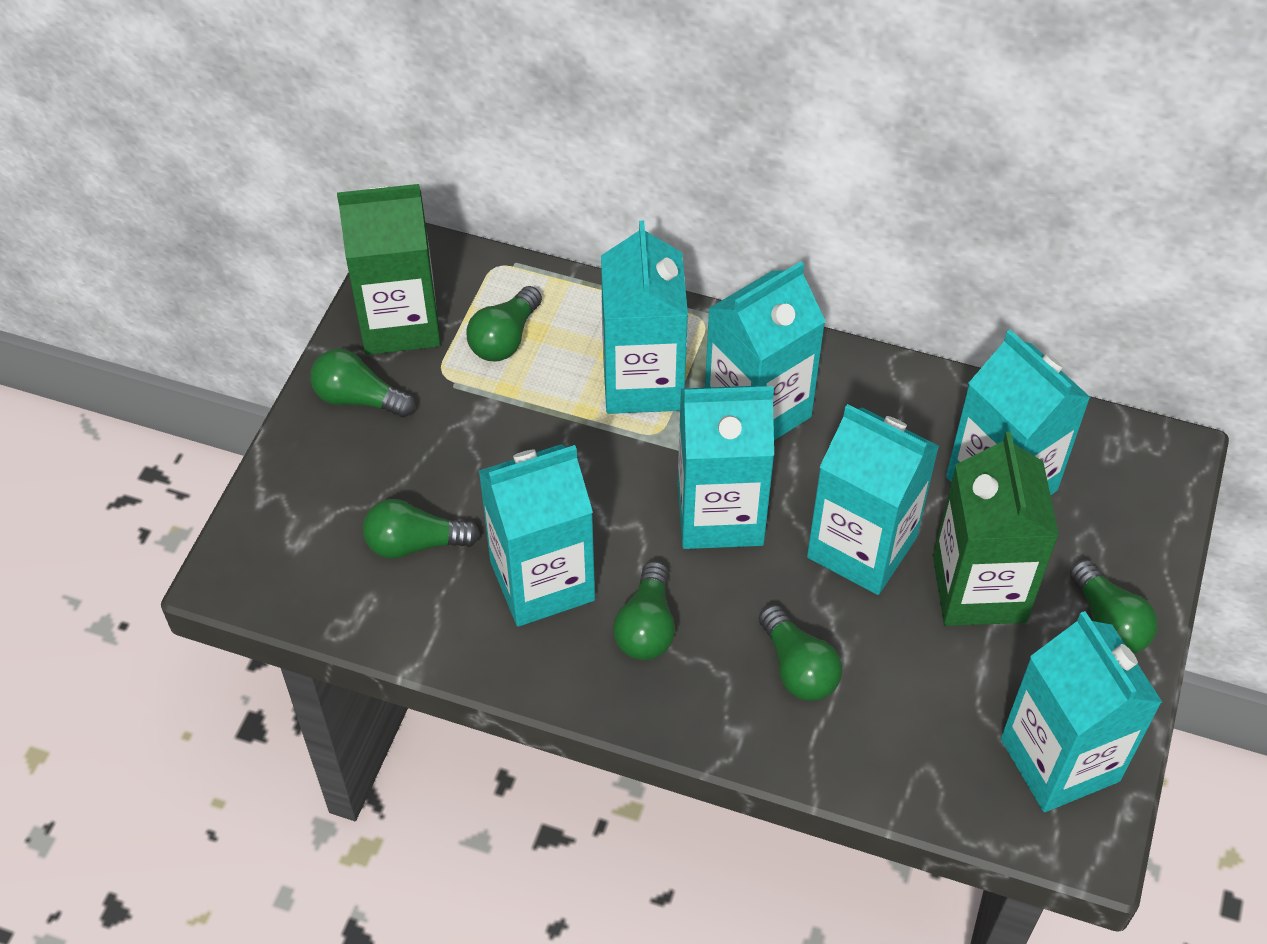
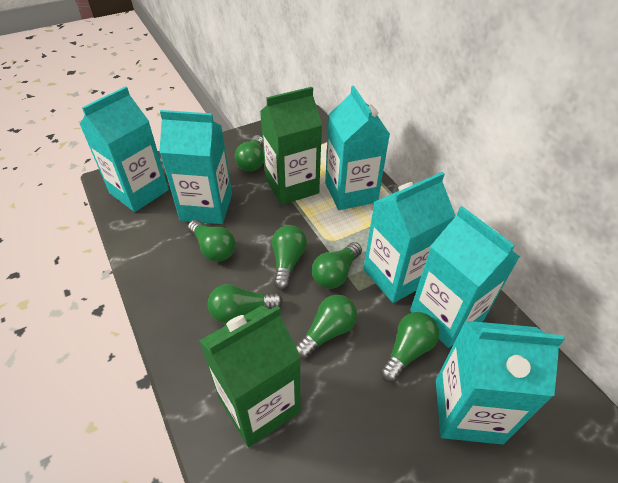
green light bulb: 6 -> 7
turquoise carton: 7 -> 6

